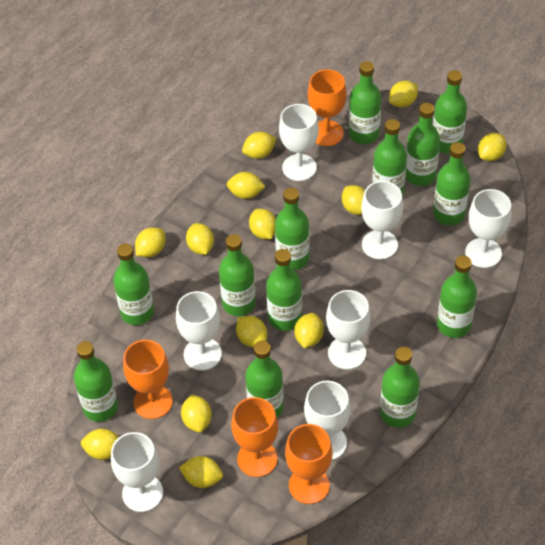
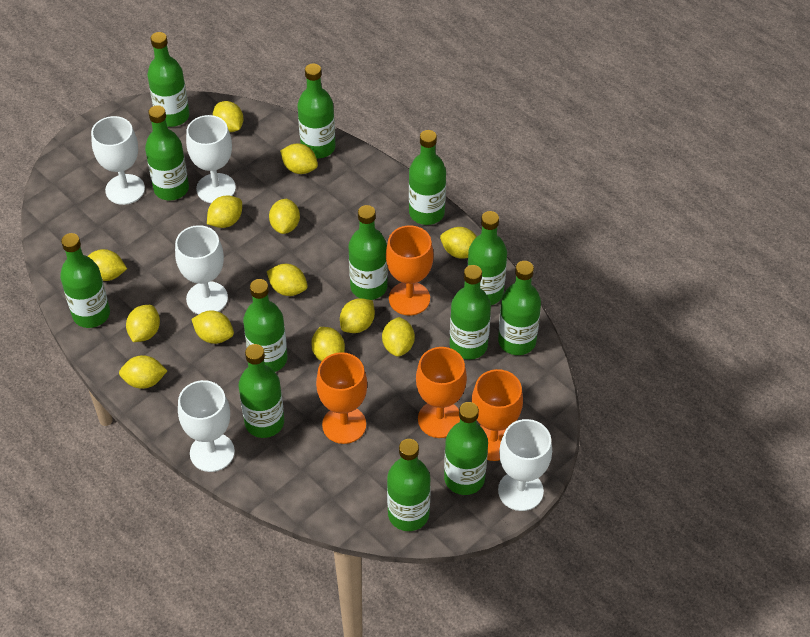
white goblet: 7 -> 5

